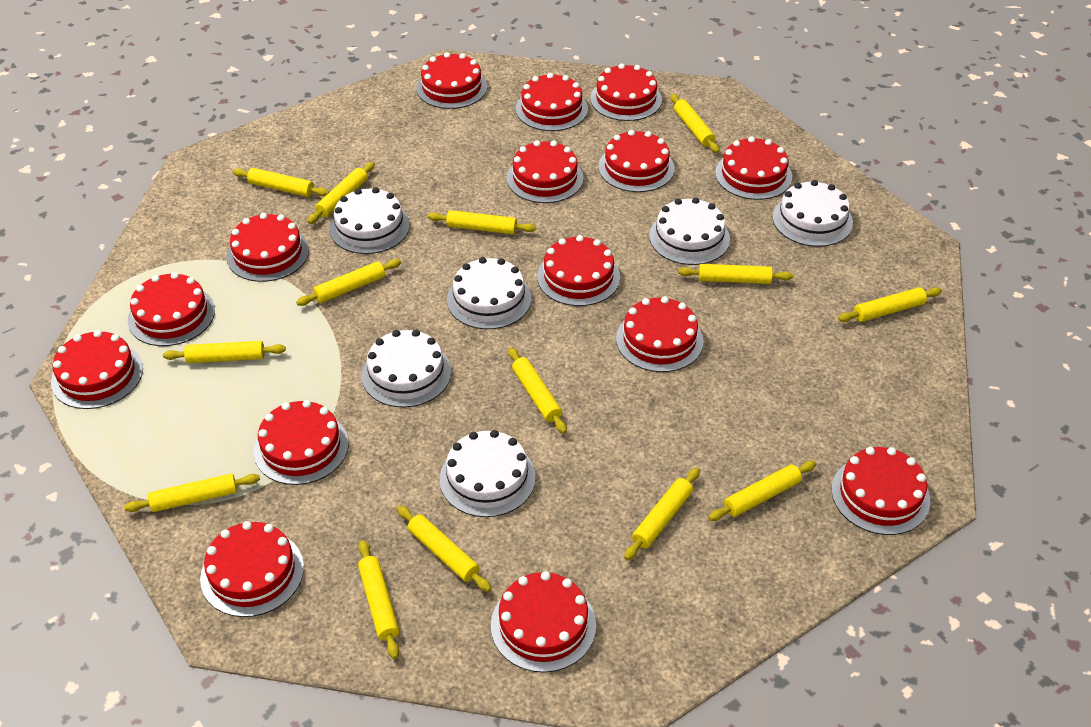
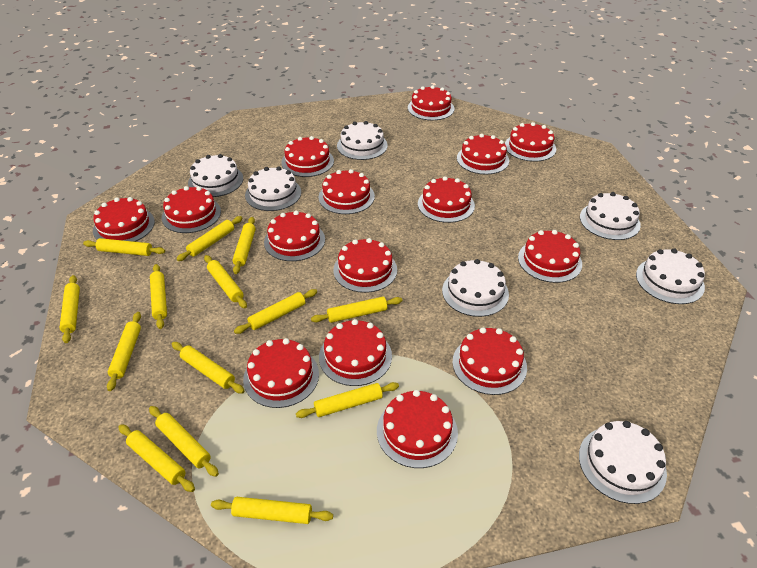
white cake: 6 -> 7

